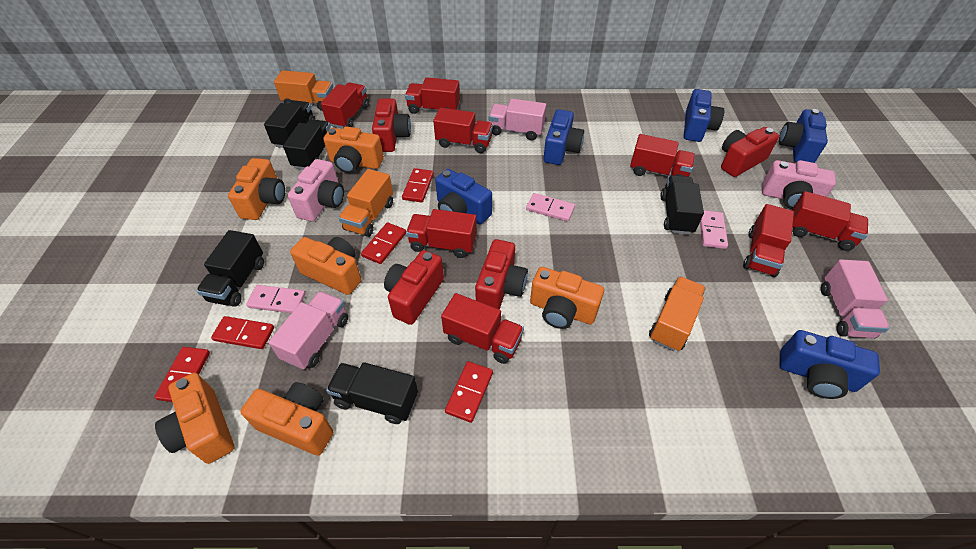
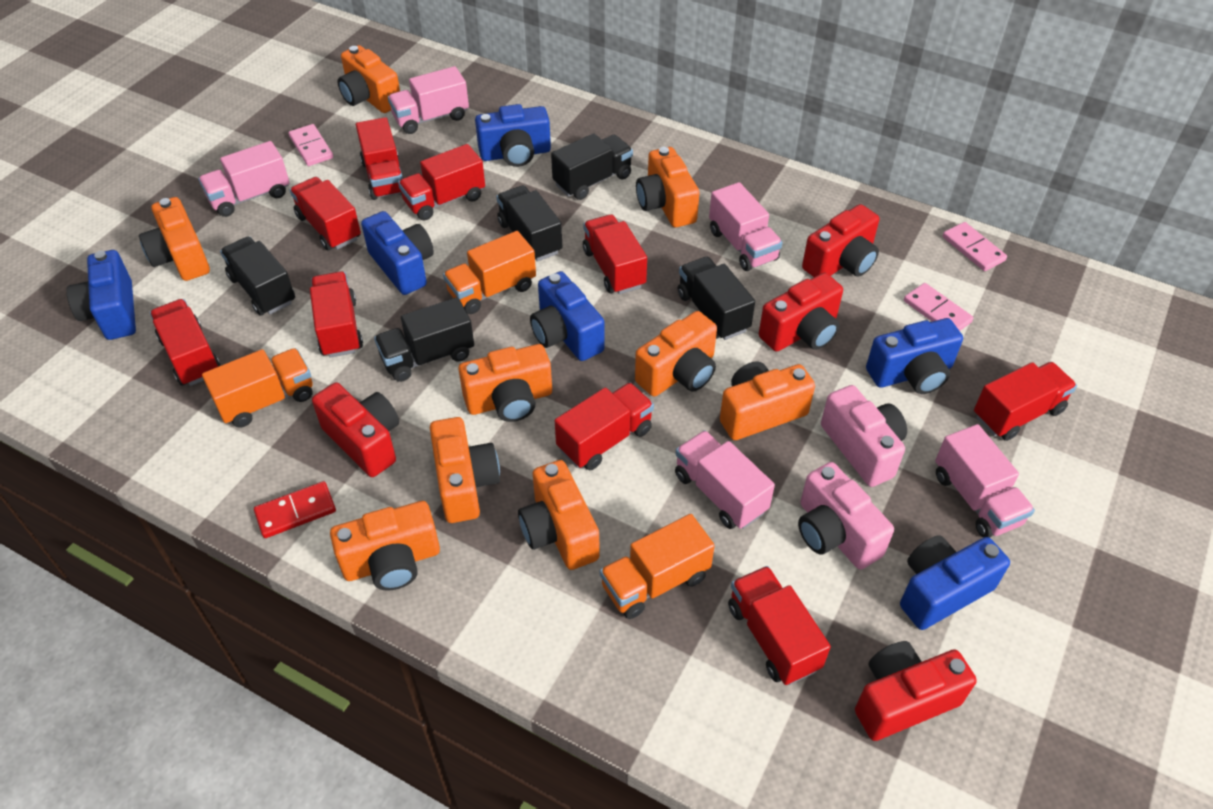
blue camera: 5 -> 6
orange camera: 6 -> 9
pink truck: 3 -> 5
red domino: 5 -> 1
red truck: 8 -> 9

